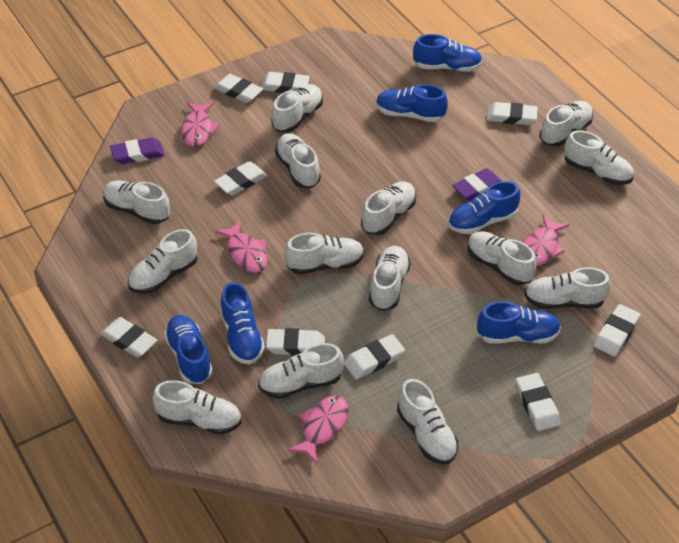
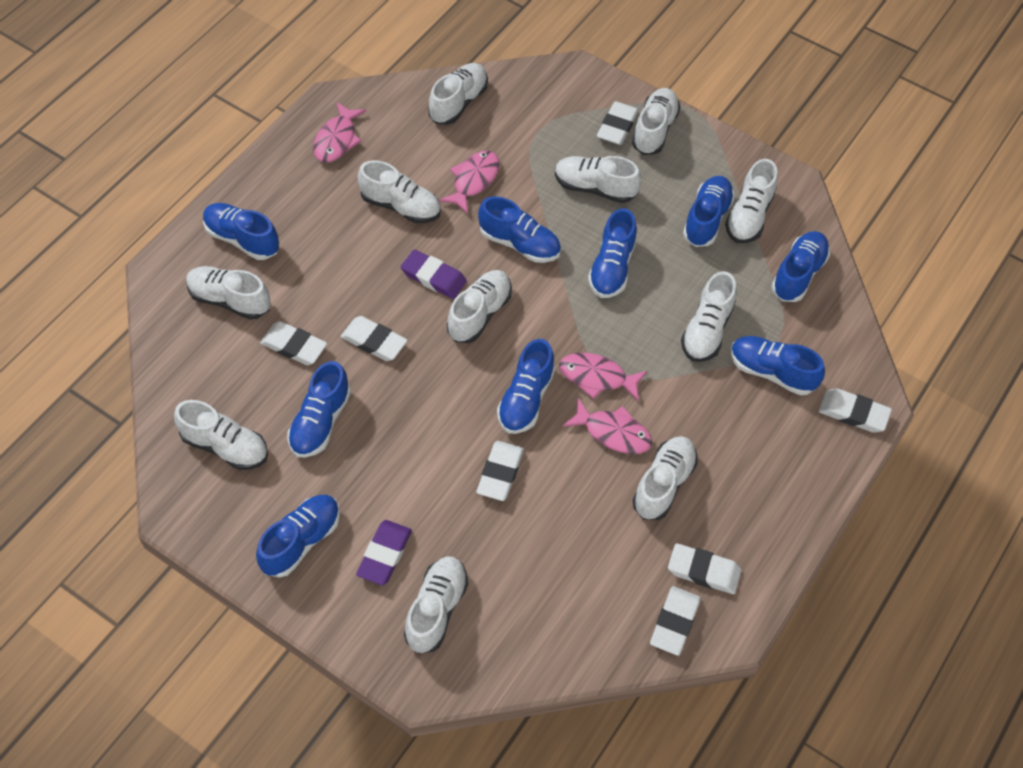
blue shoe: 6 -> 9
white eraser: 9 -> 7
white shoe: 14 -> 11

